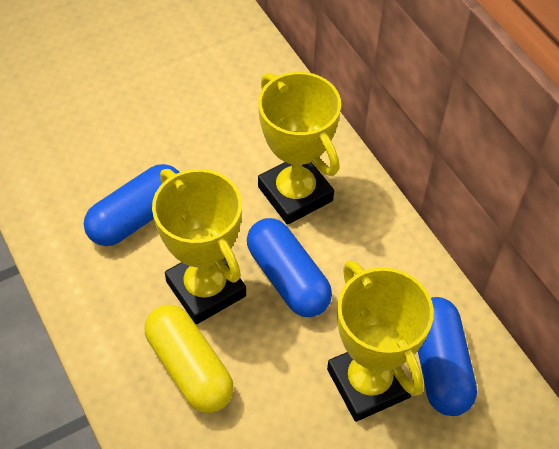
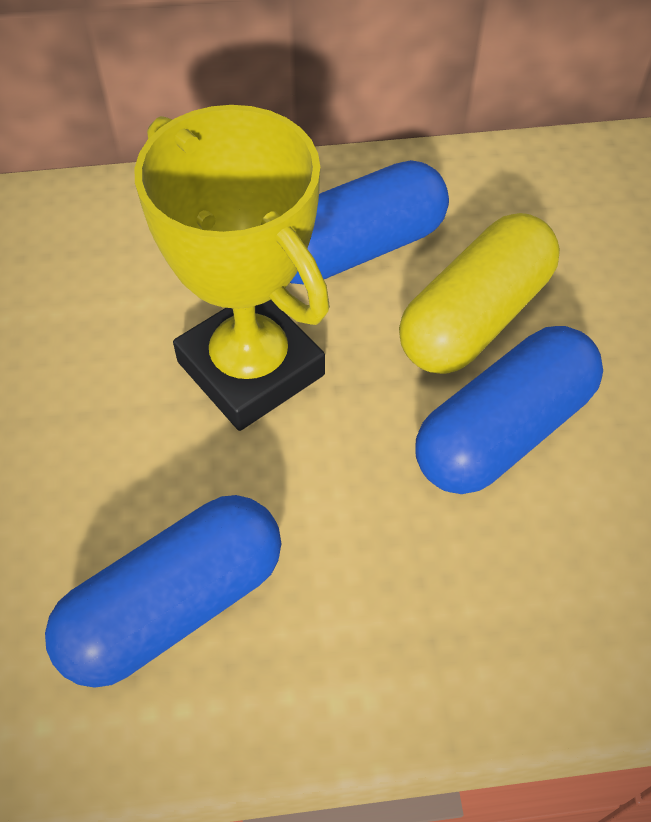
yellow trophy: 3 -> 1

